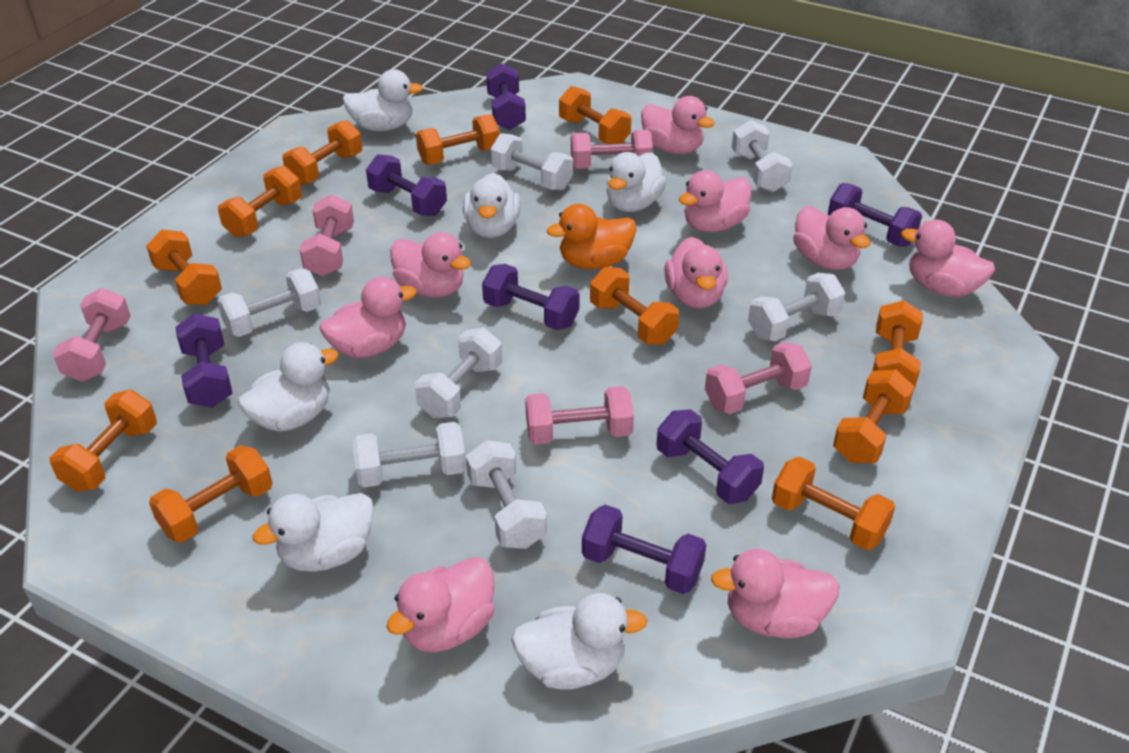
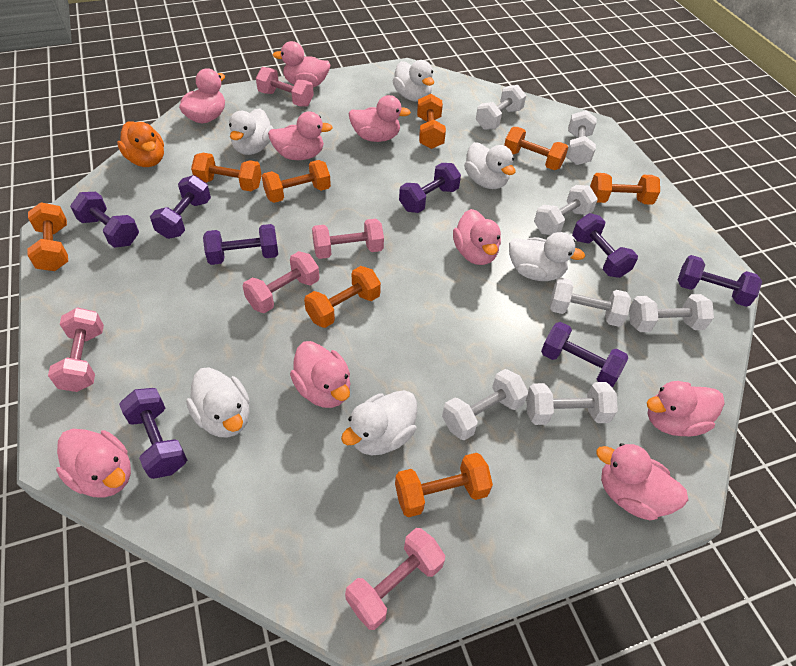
orange dumbbell: 11 -> 8
purple dumbbell: 7 -> 8

